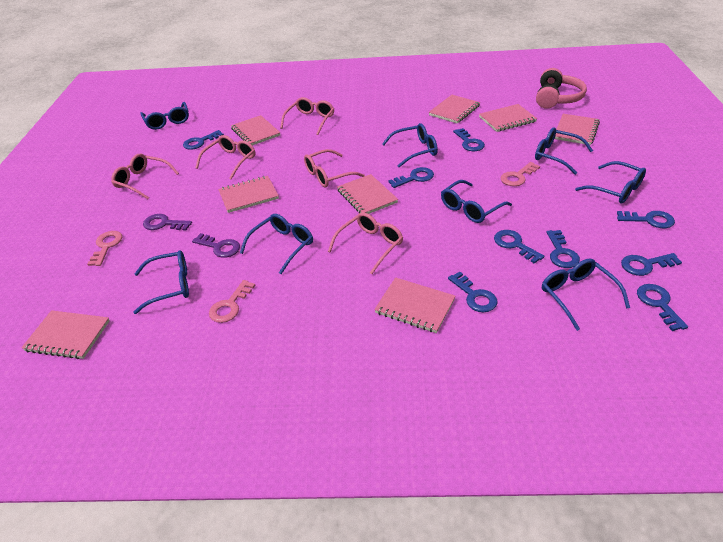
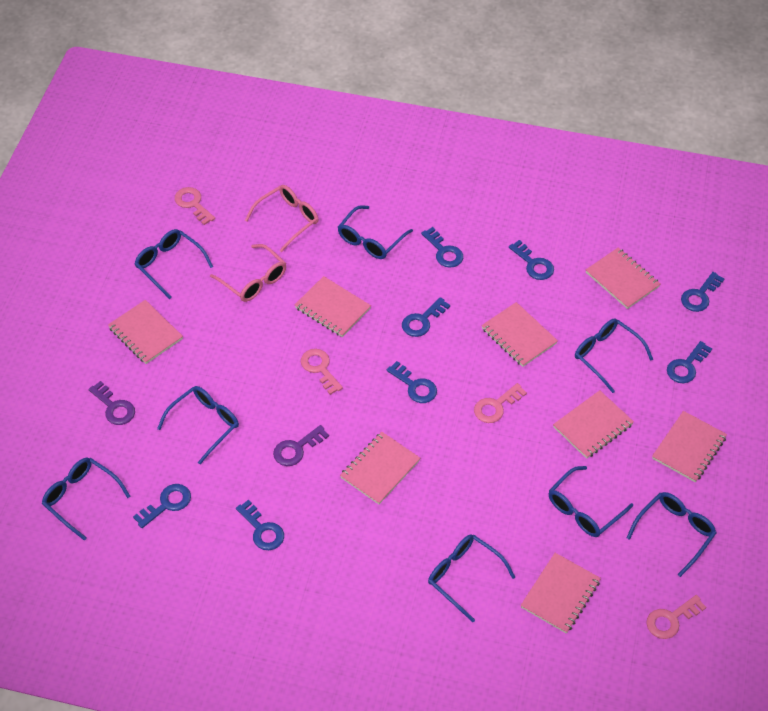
blue key: 9 -> 8
pink glasses: 5 -> 2
pink headphones: 1 -> 0
pink key: 3 -> 4

